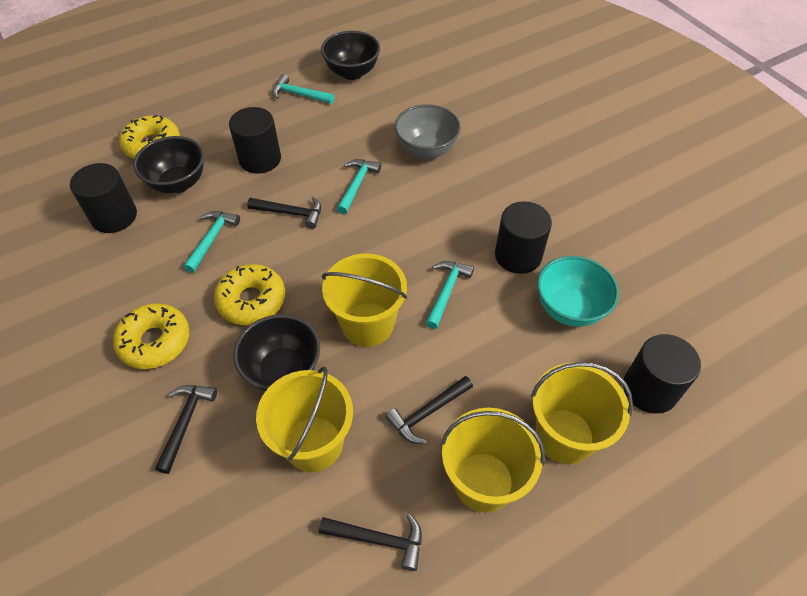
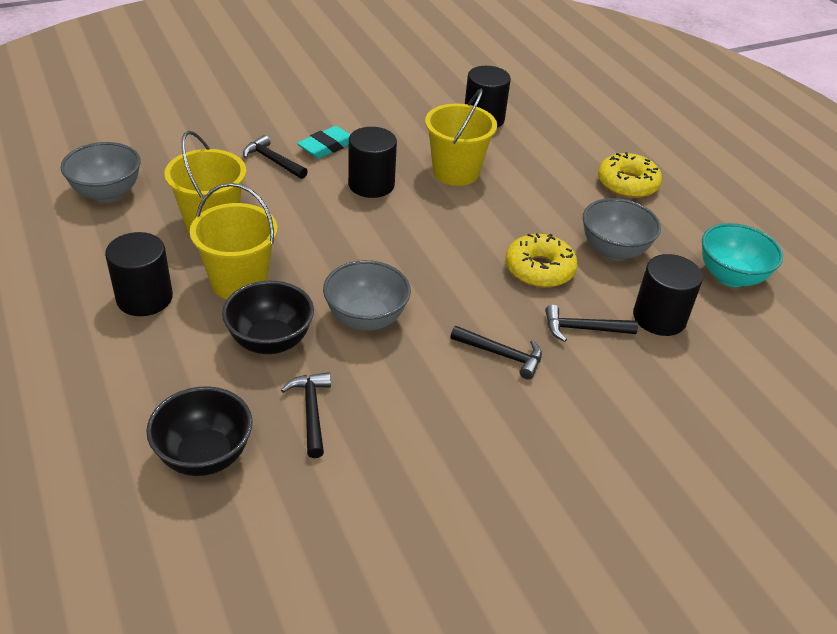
black bowl: 3 -> 2
grey bowl: 1 -> 3
turquoise eraser: 0 -> 1
turquoise hammer: 4 -> 0
yellow bucket: 4 -> 3
yellow donut: 3 -> 2

